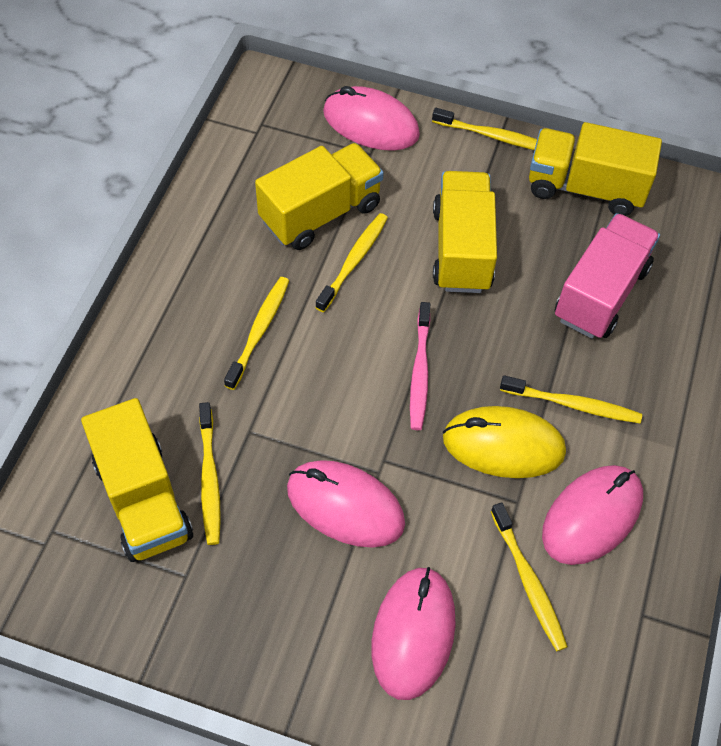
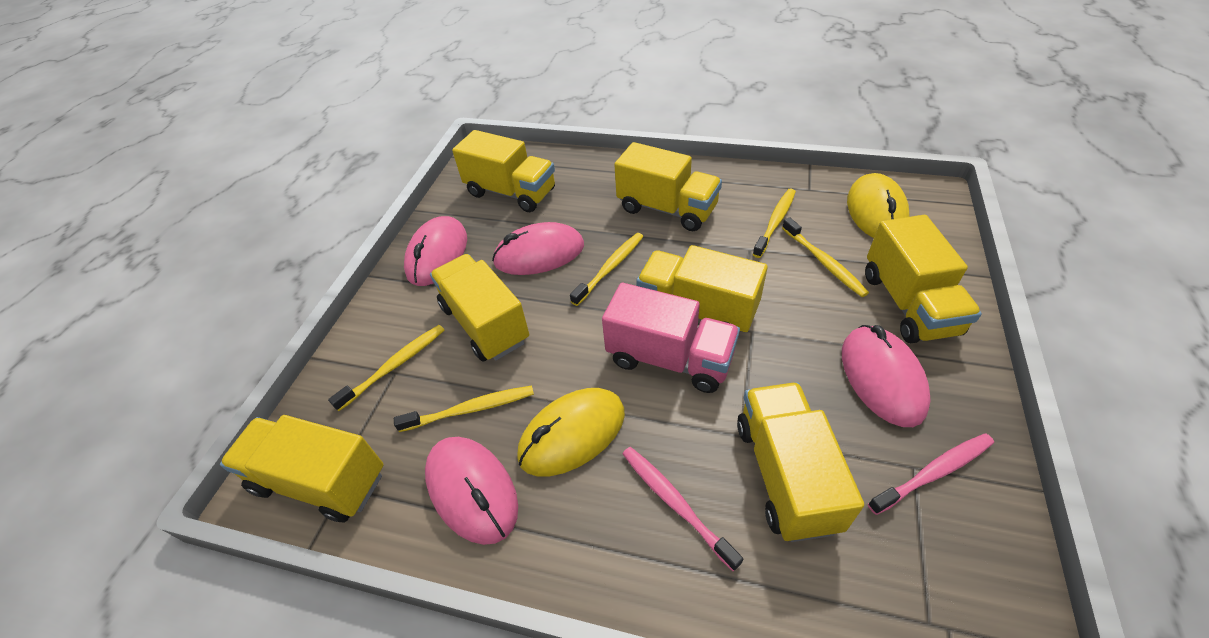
pink toothbrush: 1 -> 2
yellow mouse: 1 -> 2
yellow toothbrush: 6 -> 5
yellow truck: 4 -> 7

